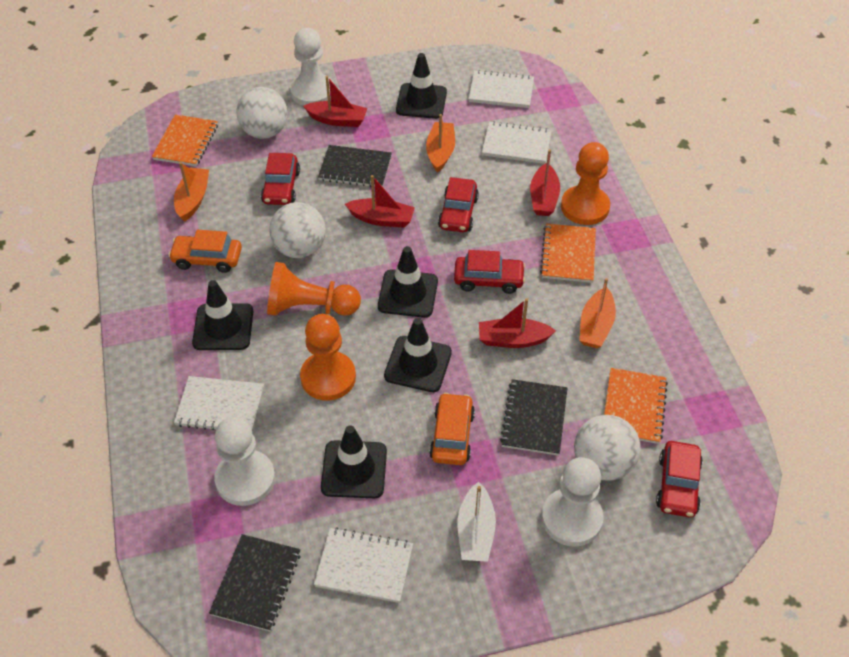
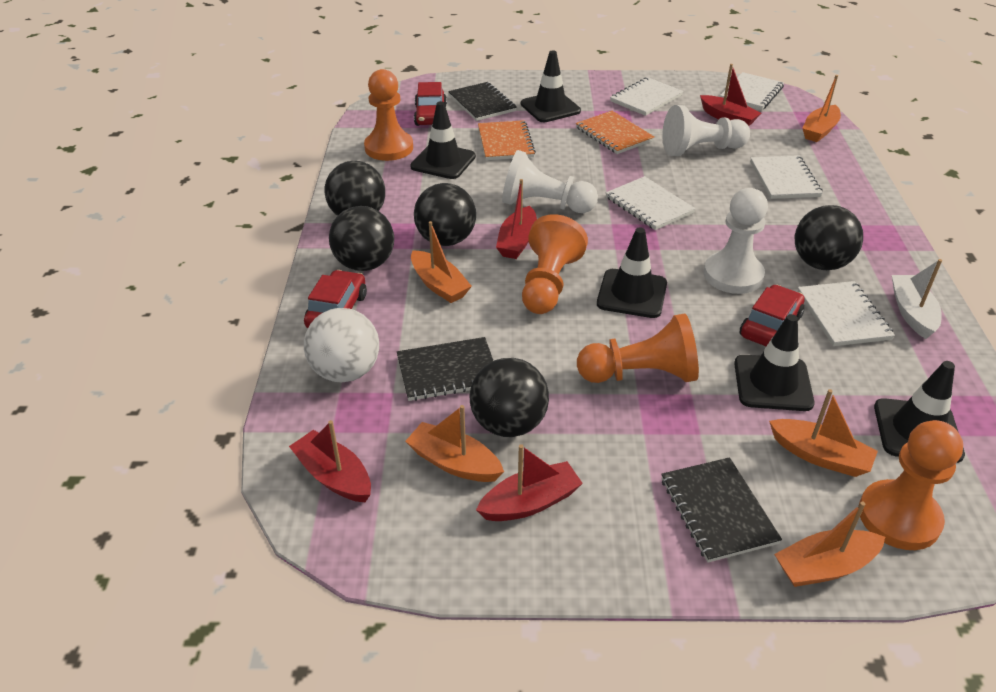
black ball: 0 -> 5
orange boat: 3 -> 5
orange car: 2 -> 0
orange notebook: 3 -> 2
orange pawn: 3 -> 4
red car: 4 -> 3
white ball: 3 -> 1
white notebook: 4 -> 5

